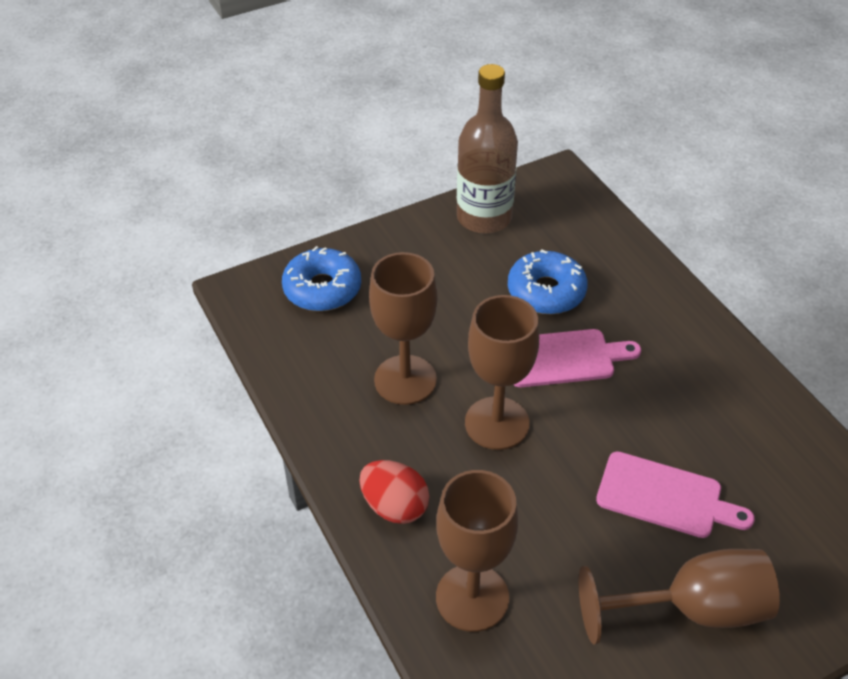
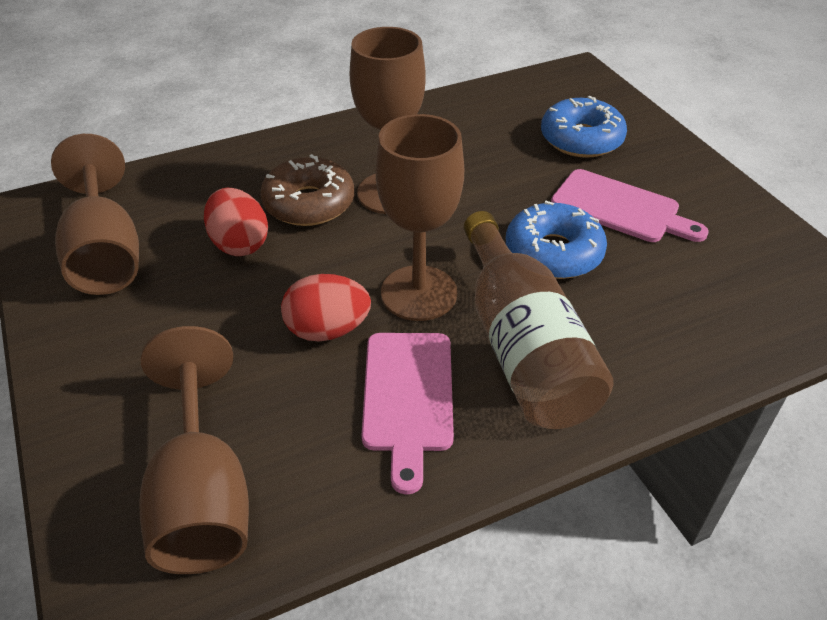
brown donut: 0 -> 1
red egg: 1 -> 2

